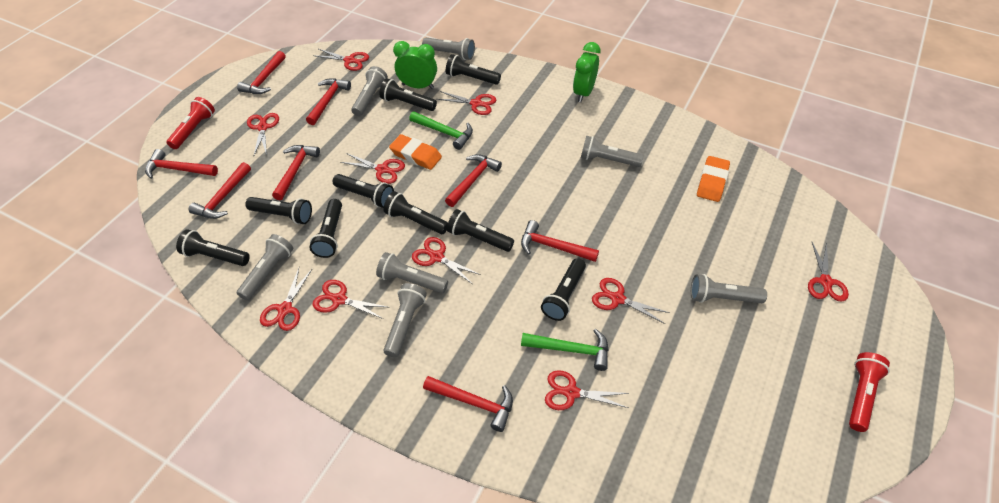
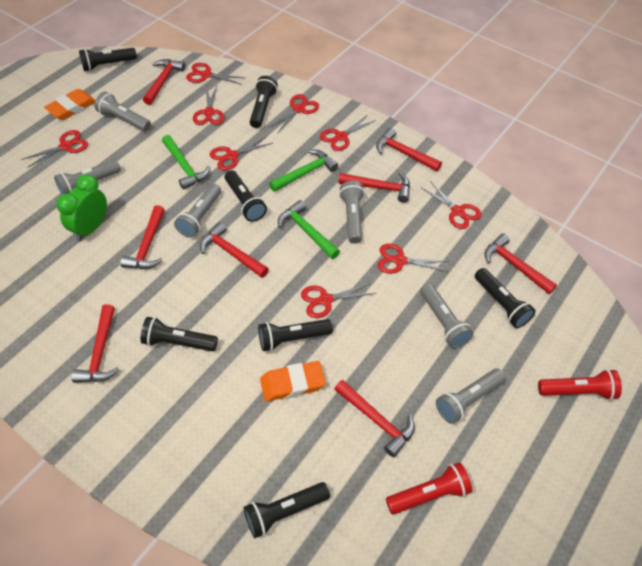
black flashlight: 9 -> 7
green clock: 2 -> 1
green hammer: 2 -> 3
grey flashlight: 7 -> 6
red scissors: 10 -> 9

